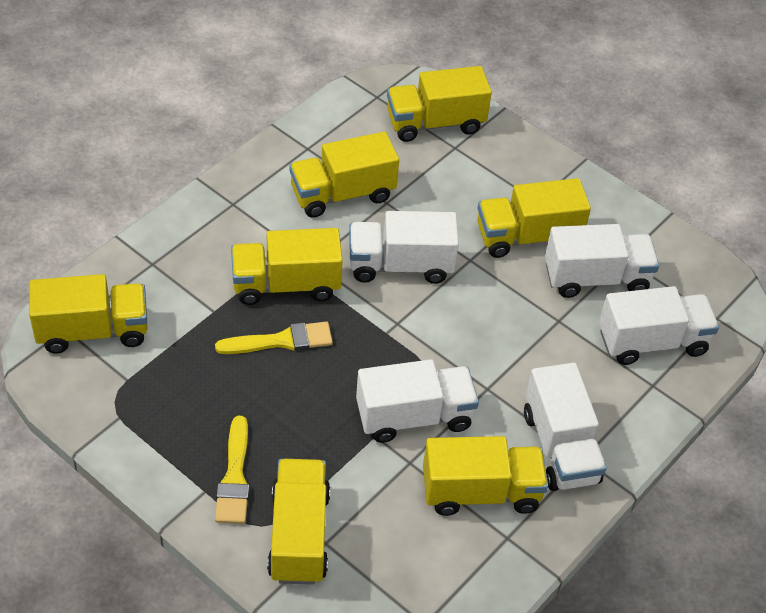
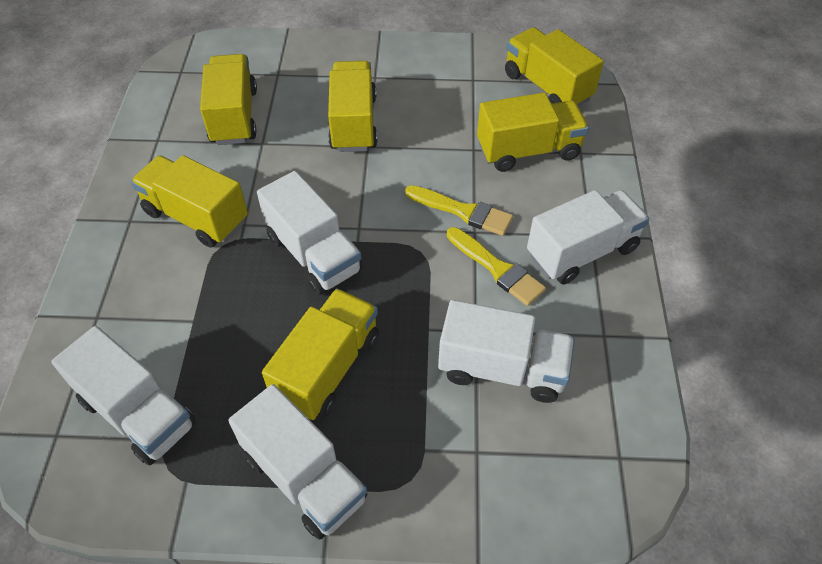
yellow truck: 7 -> 6

